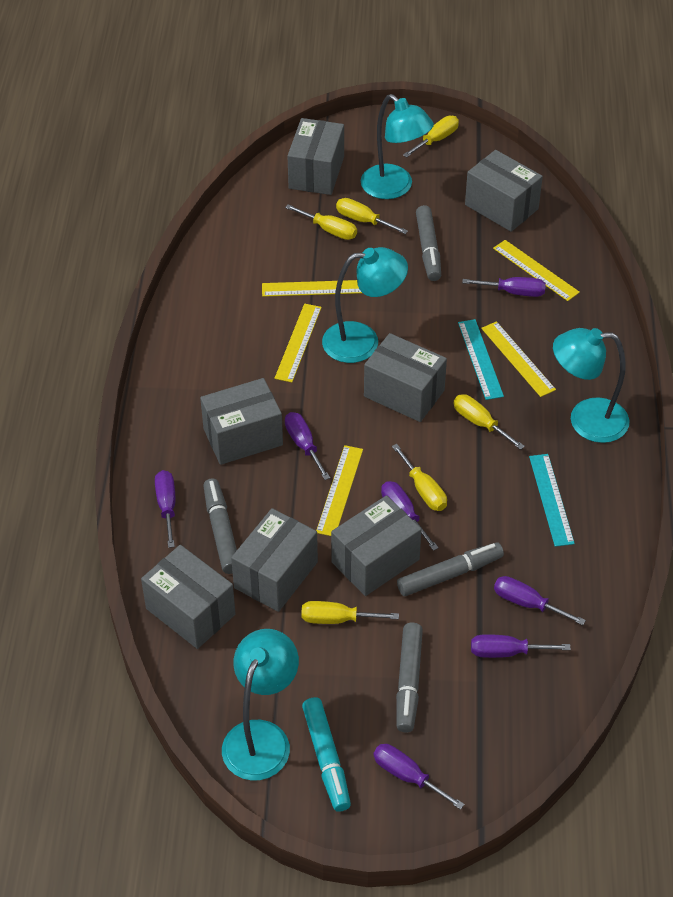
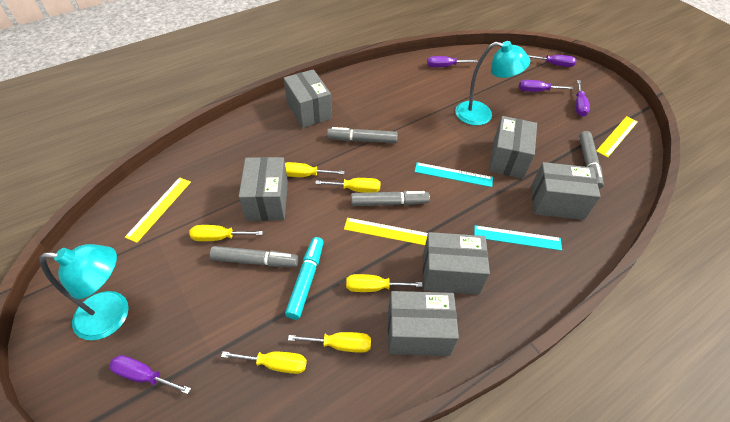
grey box: 7 -> 6
purple screwdriver: 7 -> 5
turquoise lamp: 4 -> 2
yellow ruler: 5 -> 3

